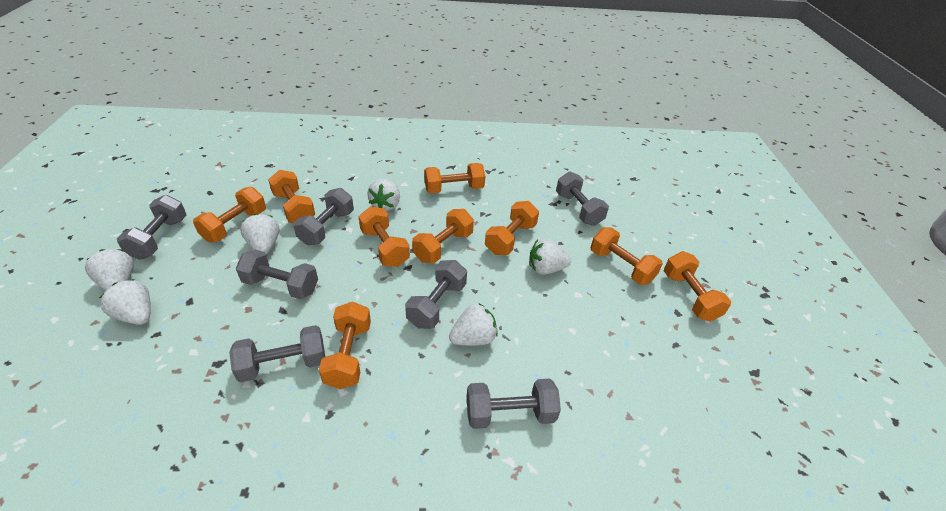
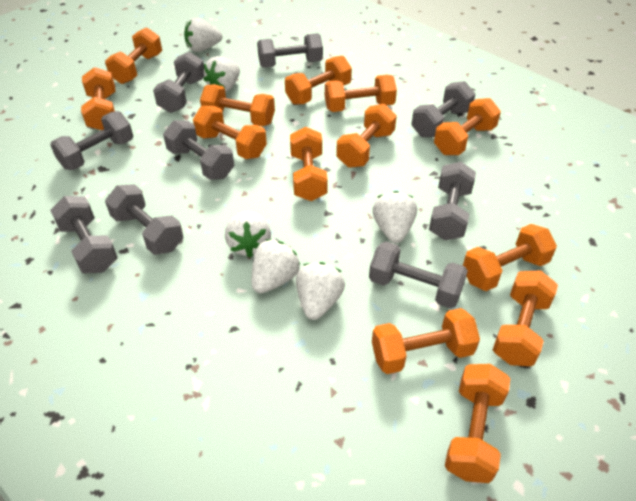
grey dumbbell: 7 -> 9
orange dumbbell: 9 -> 13

